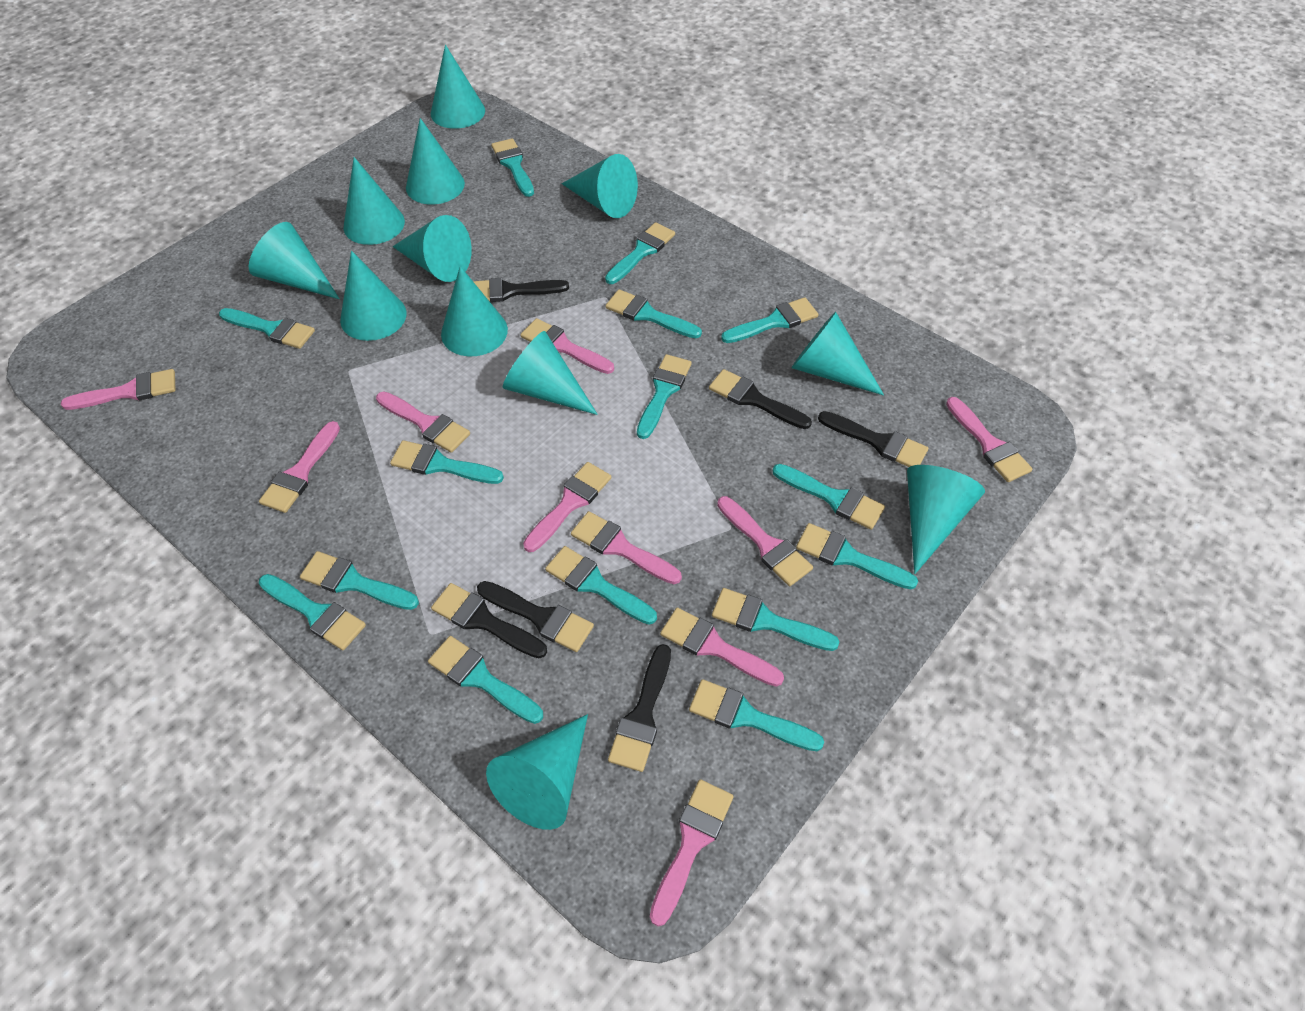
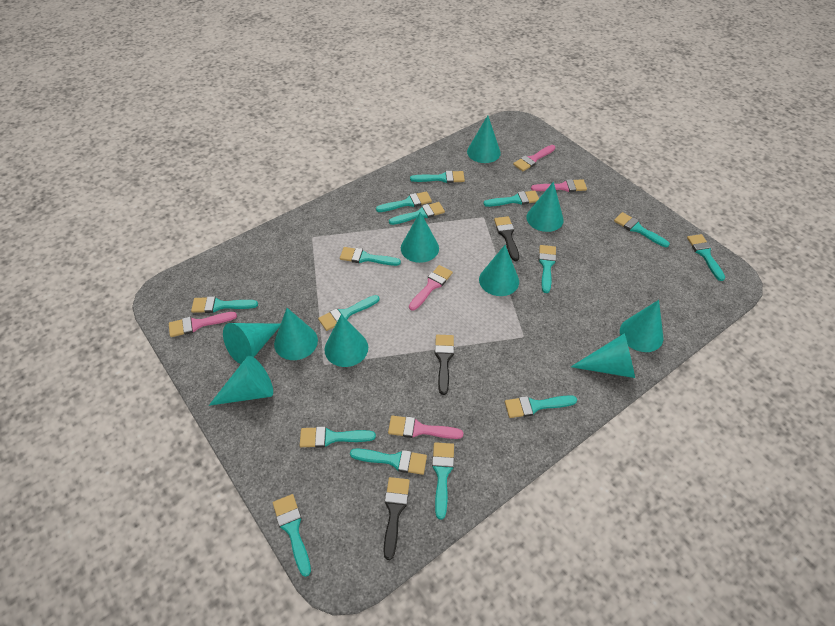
black brush: 6 -> 3
pink brush: 10 -> 5
turquoise cone: 12 -> 10

